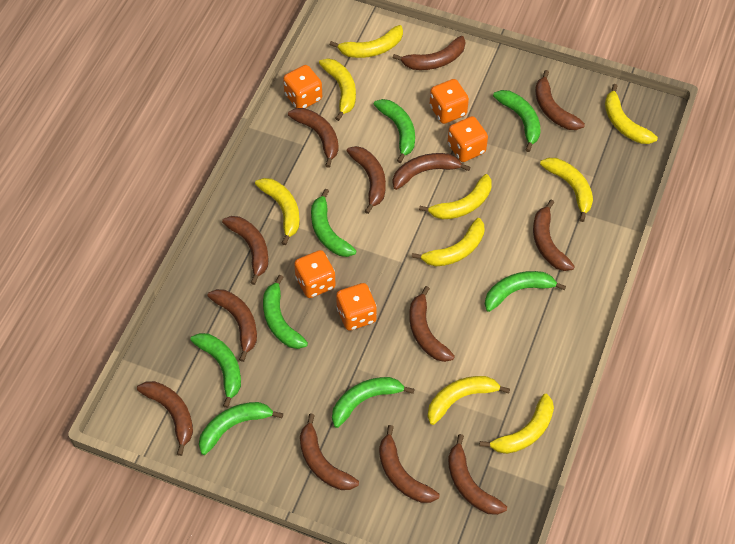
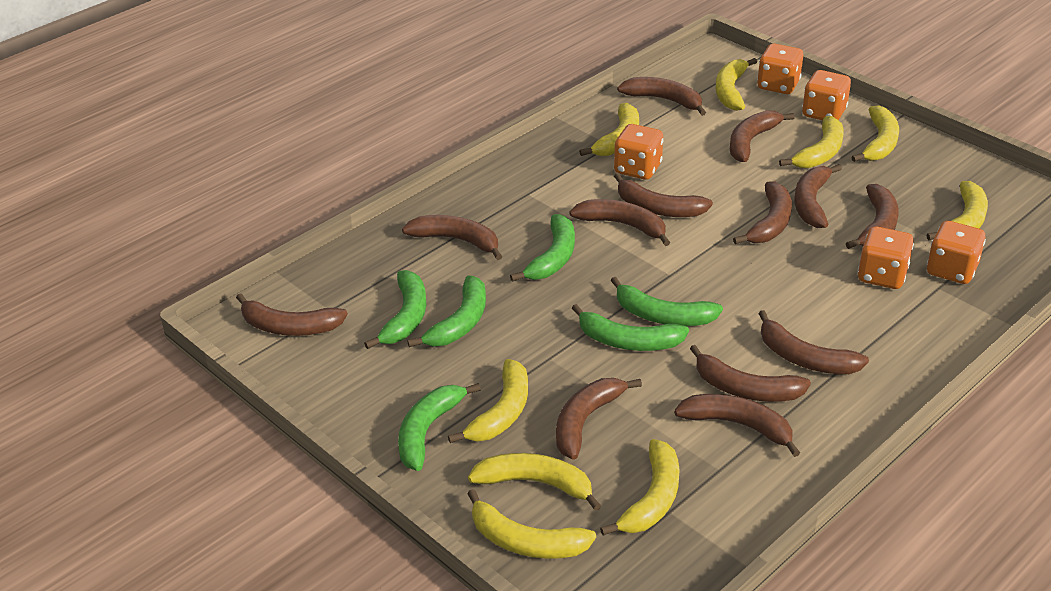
green banana: 8 -> 6

